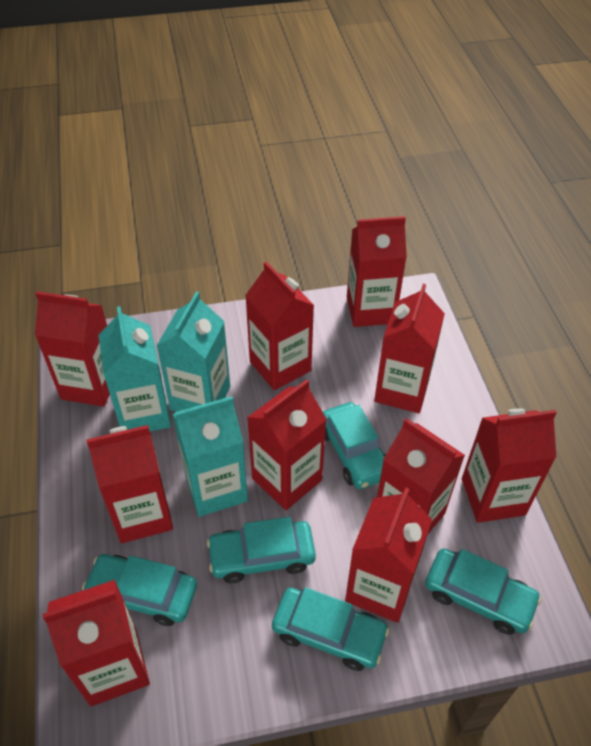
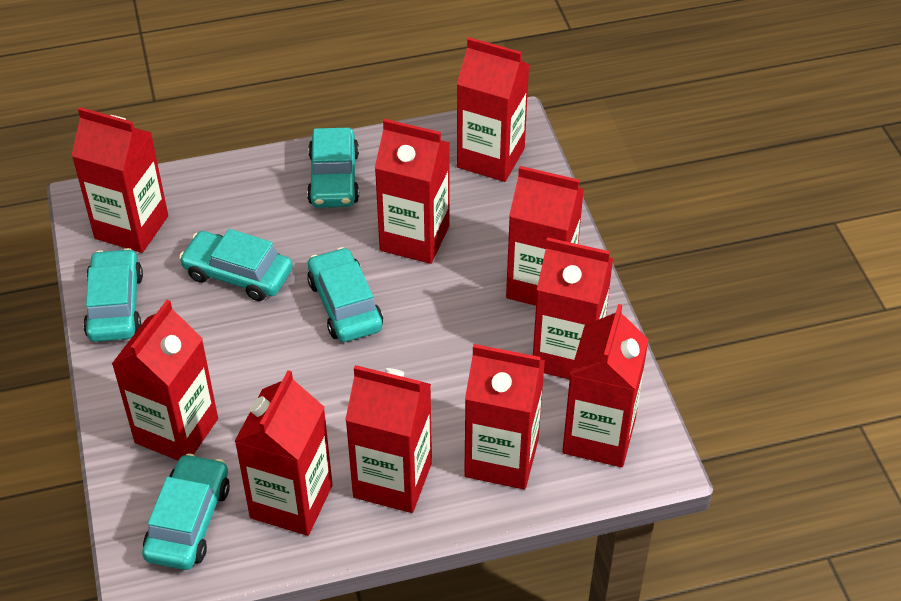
turquoise carton: 3 -> 0

